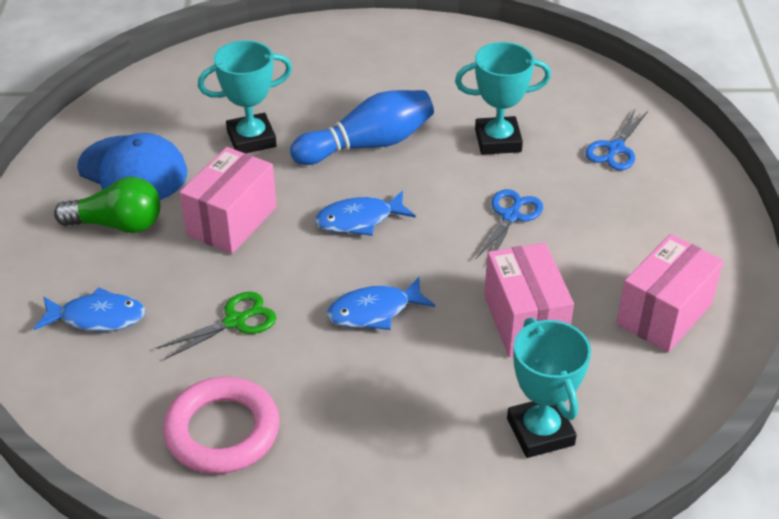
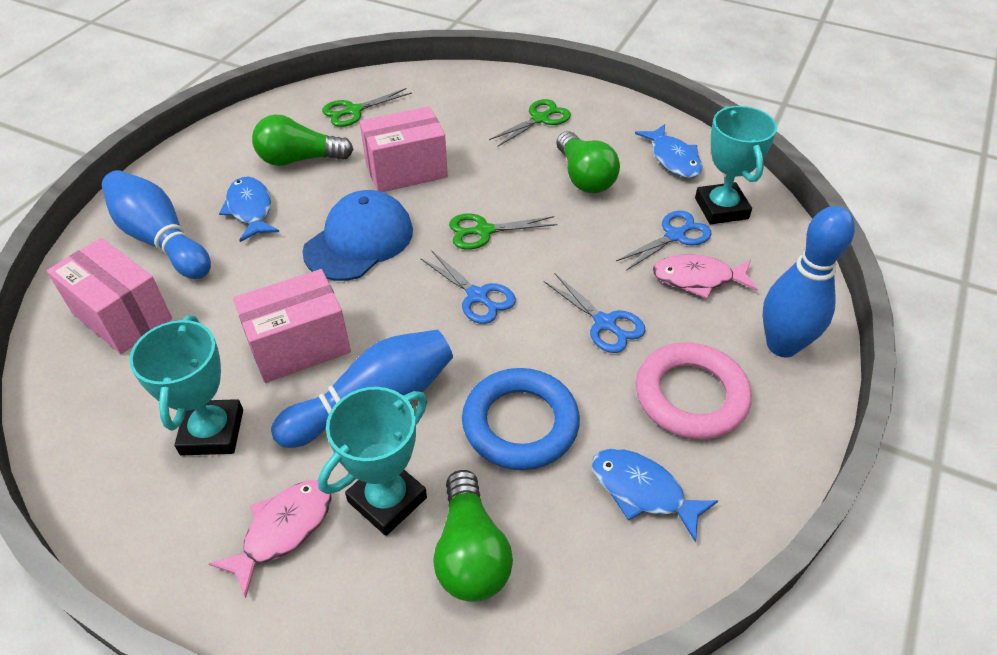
blue bowling pin: 1 -> 3
blue ring: 0 -> 1
blue scissors: 2 -> 3
green light bulb: 1 -> 3
green scissors: 1 -> 3
pink fish: 0 -> 2

